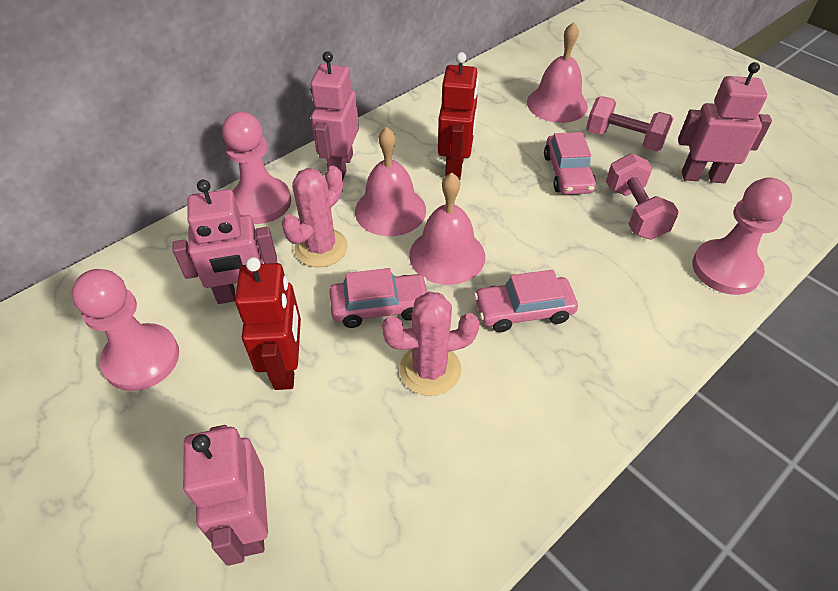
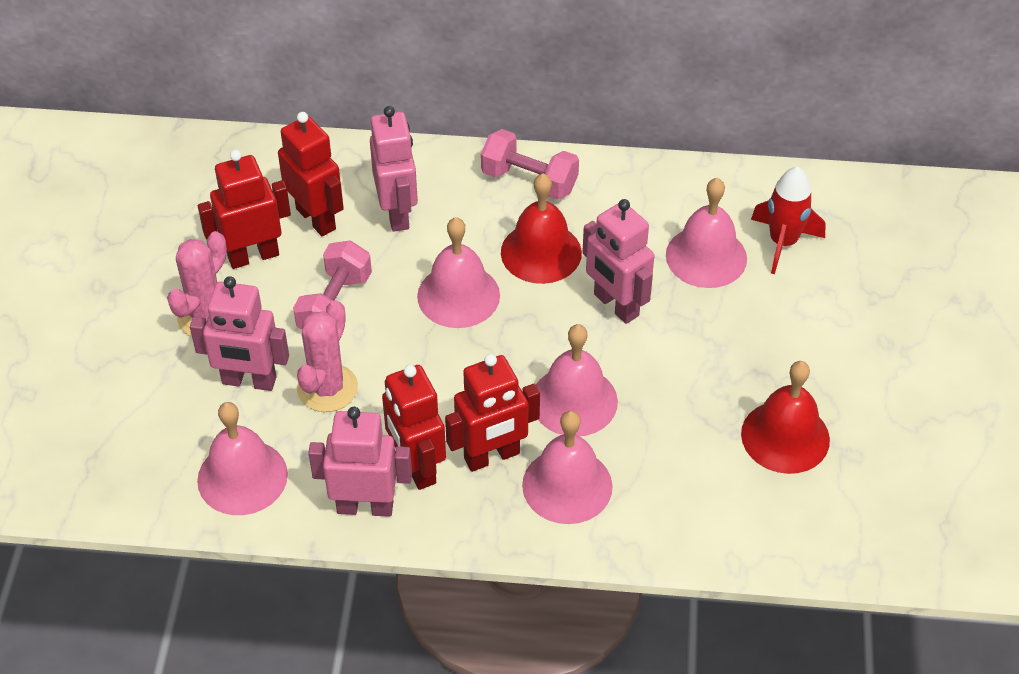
pink bell: 3 -> 5
pink car: 3 -> 0
pink pawn: 3 -> 0
red bell: 0 -> 2
red robot: 2 -> 4
red rocket: 0 -> 1

